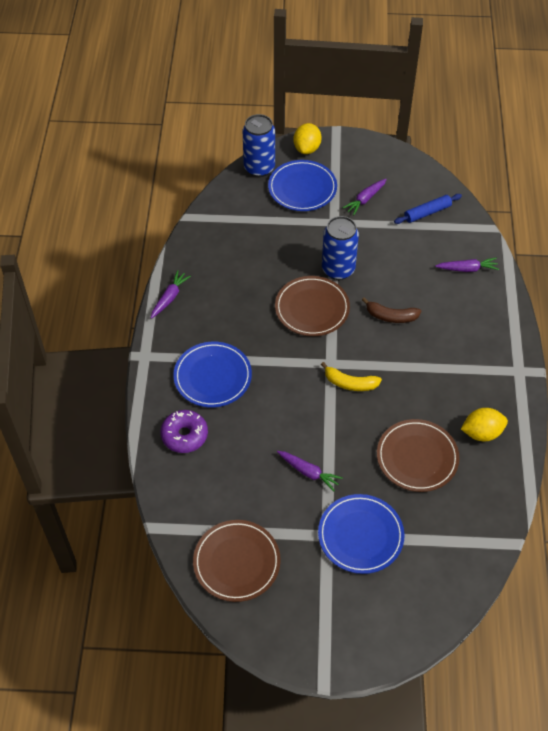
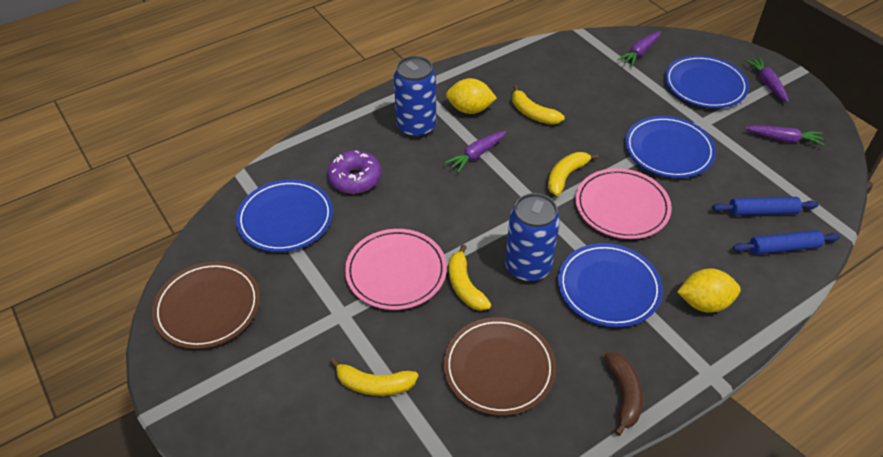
blue plate: 3 -> 4
blue rolling pin: 1 -> 2
brown plate: 3 -> 2
pink plate: 0 -> 2
yellow banana: 1 -> 4

